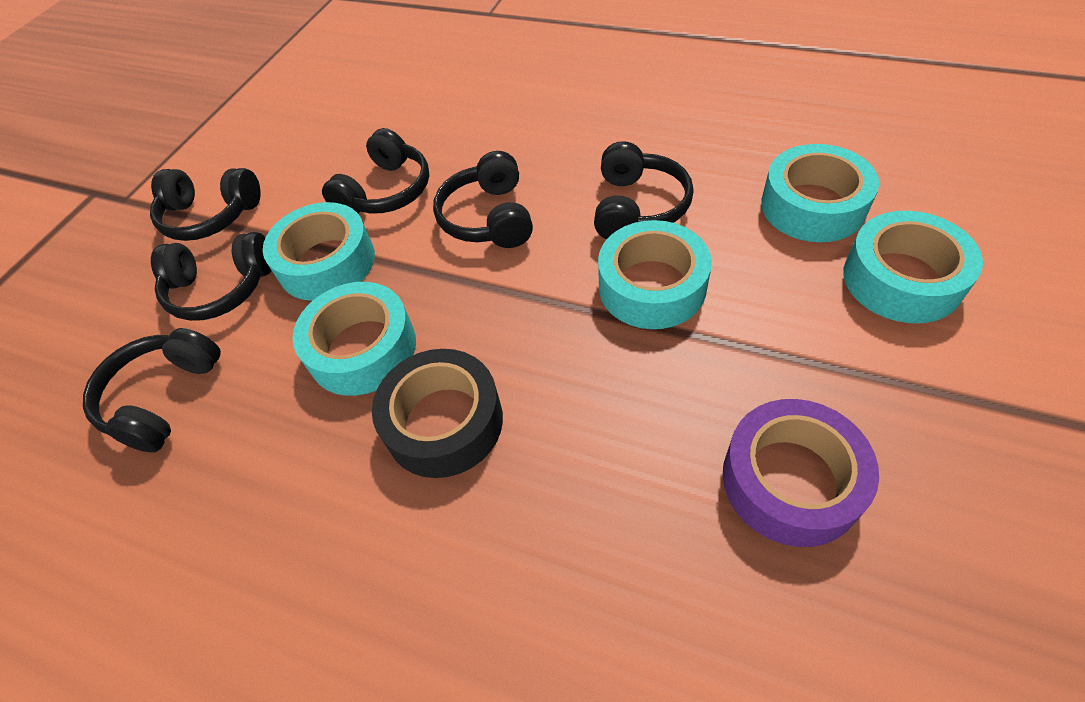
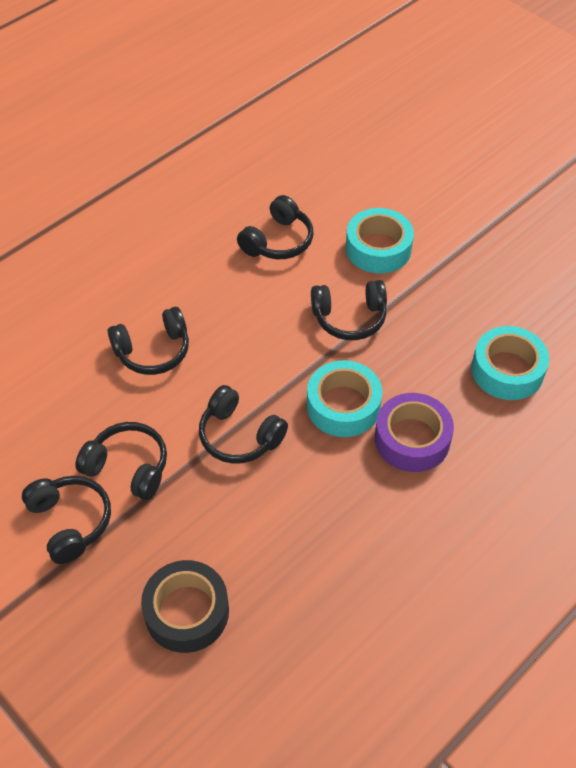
turquoise tape: 5 -> 3

